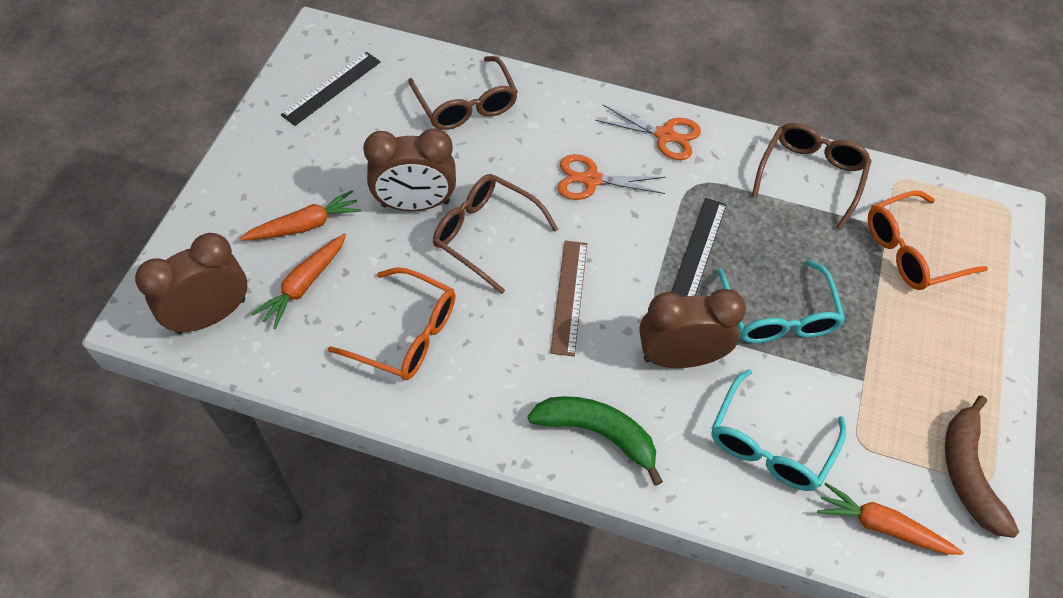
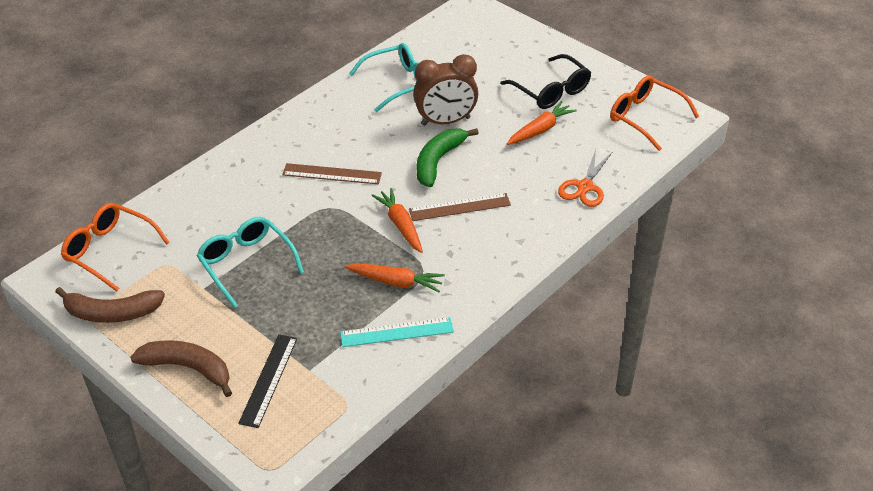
black glasses: 0 -> 1
black ruler: 2 -> 1
brown banana: 1 -> 2
brown clock: 3 -> 1
brown glasses: 3 -> 0
brown ruler: 1 -> 2
orange scissors: 2 -> 1
turquoise ruler: 0 -> 1

